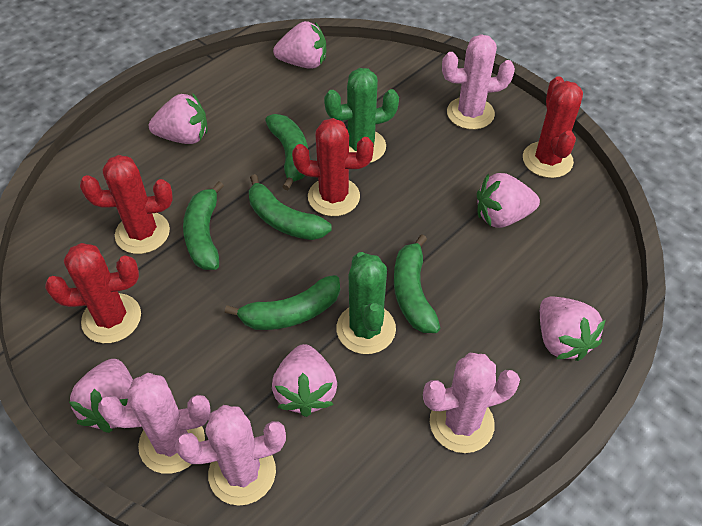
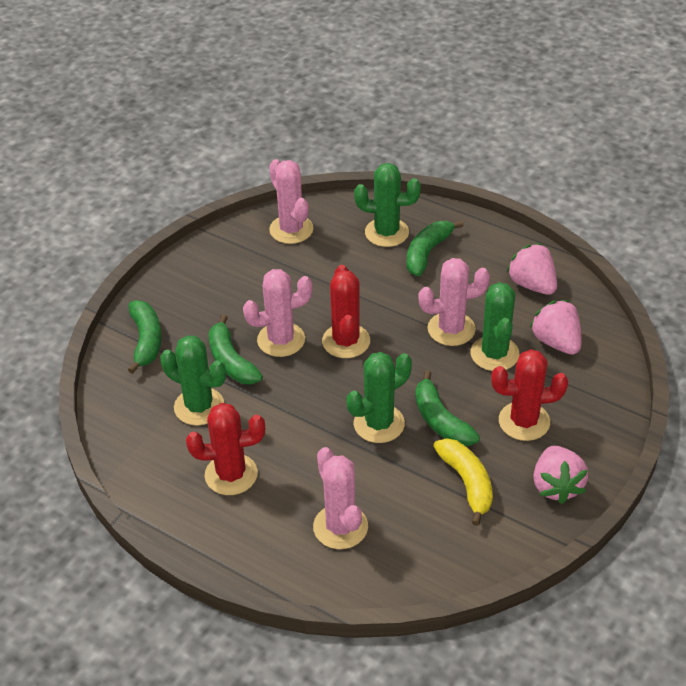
green banana: 5 -> 4
green cactus: 2 -> 4
pink strawberry: 6 -> 3
red cactus: 4 -> 3
yellow banana: 0 -> 1

